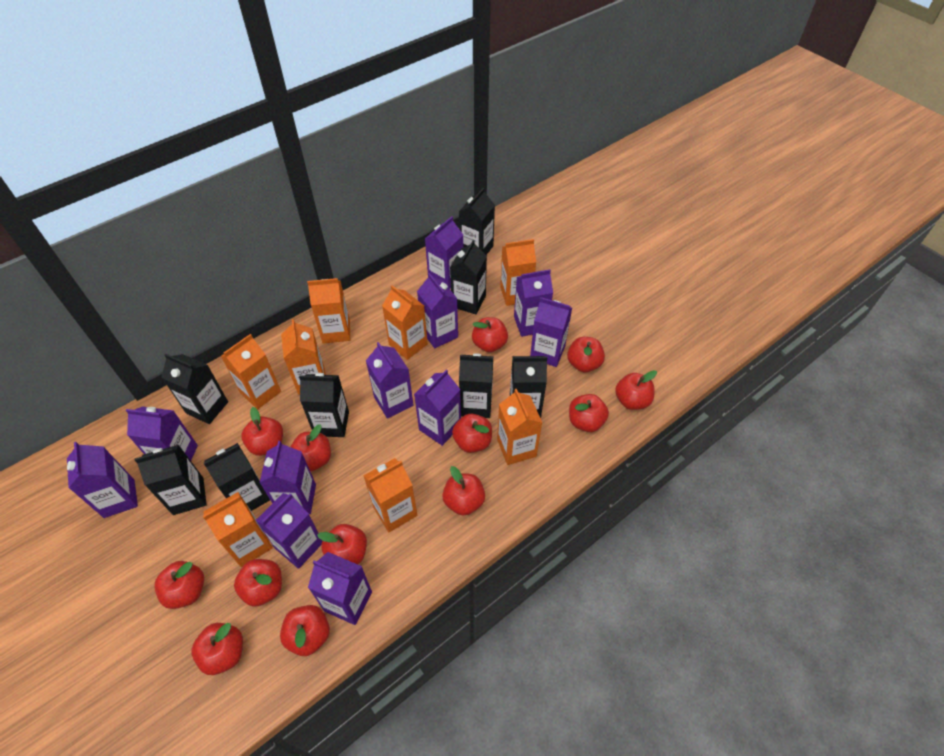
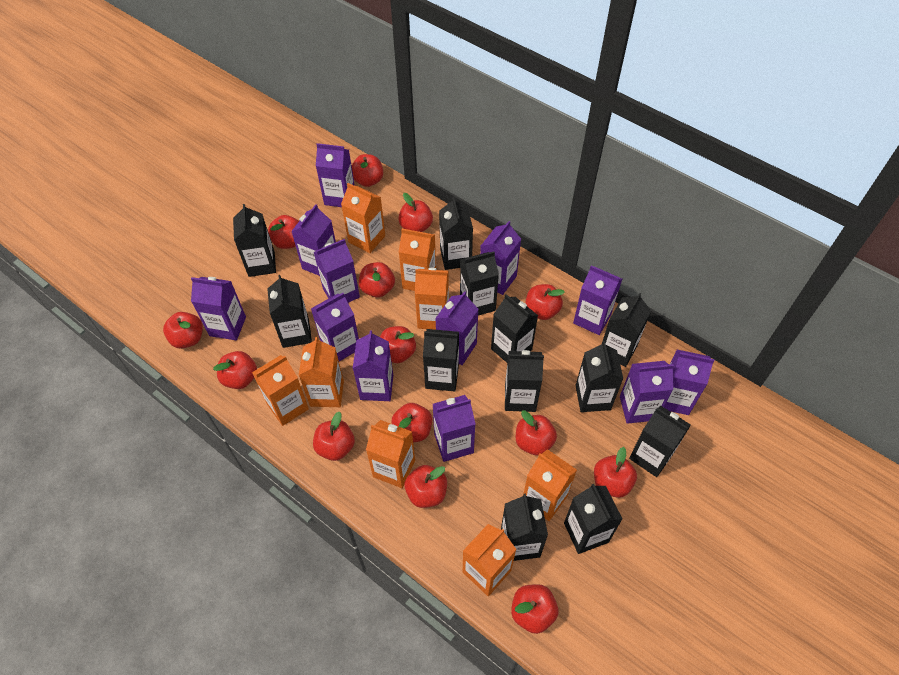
black carton: 8 -> 12
purple carton: 11 -> 12
red apple: 13 -> 14

